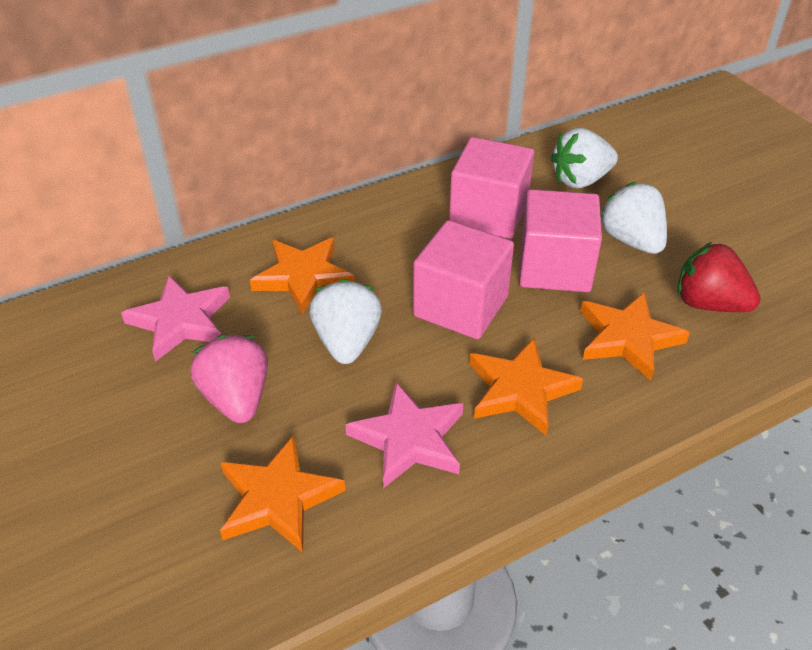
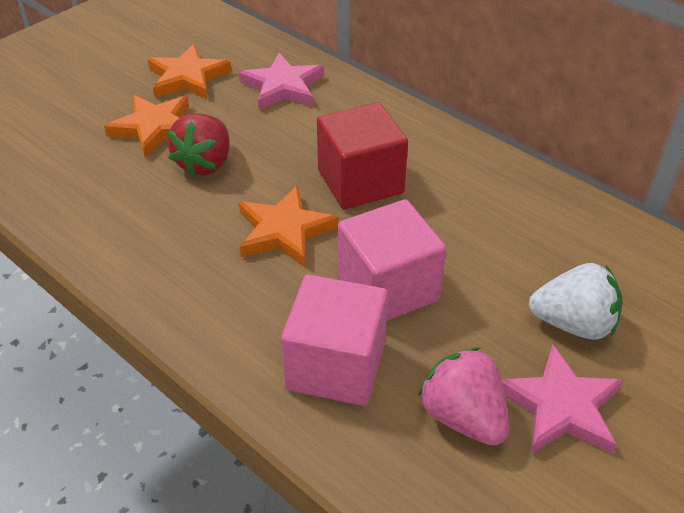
orange star: 4 -> 3
pink cube: 3 -> 2
red cube: 0 -> 1
white strawberry: 3 -> 1

